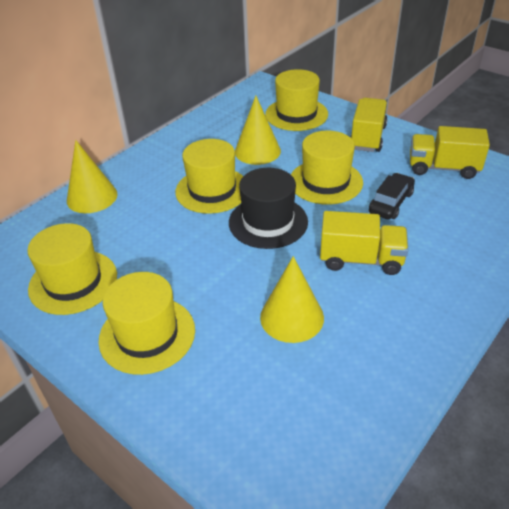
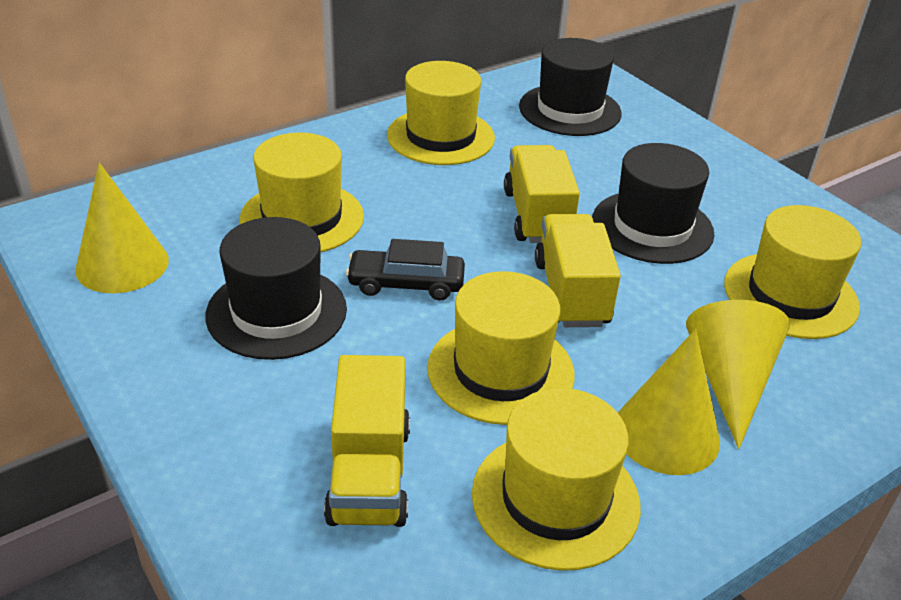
black hat: 1 -> 3

